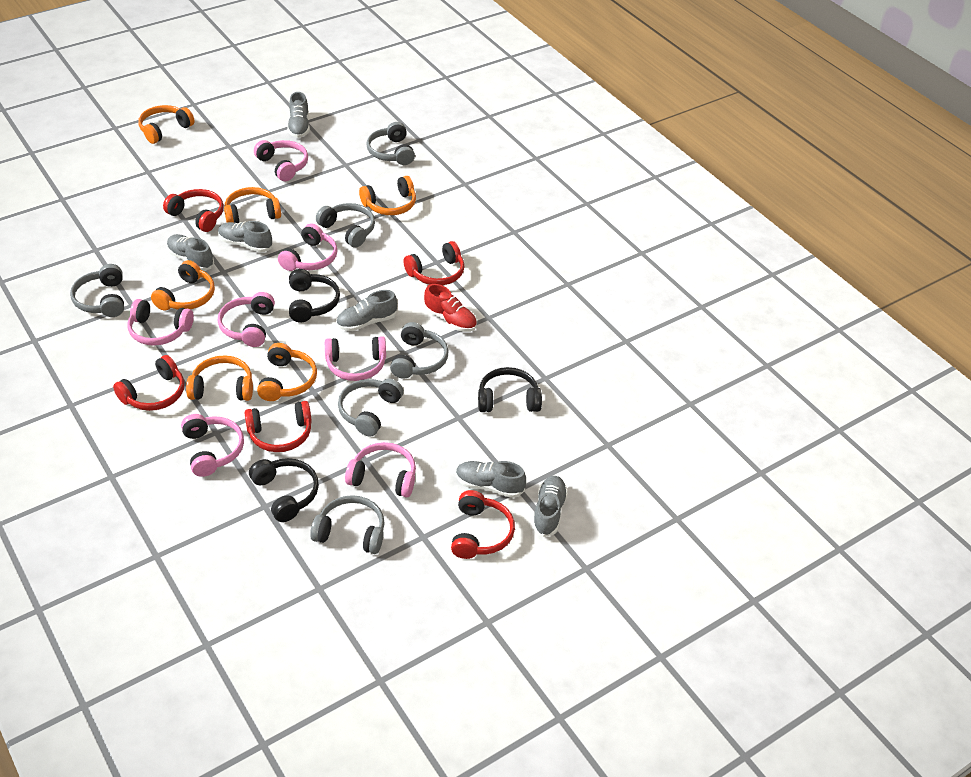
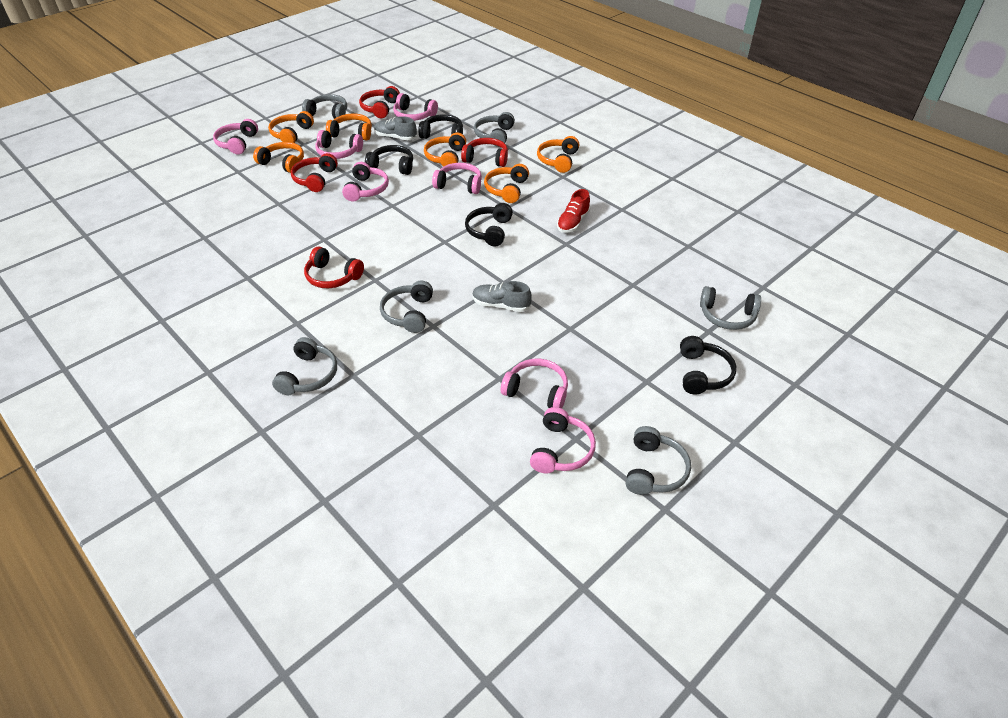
black headphones: 3 -> 4
grey shoe: 6 -> 2
red headphones: 5 -> 4

